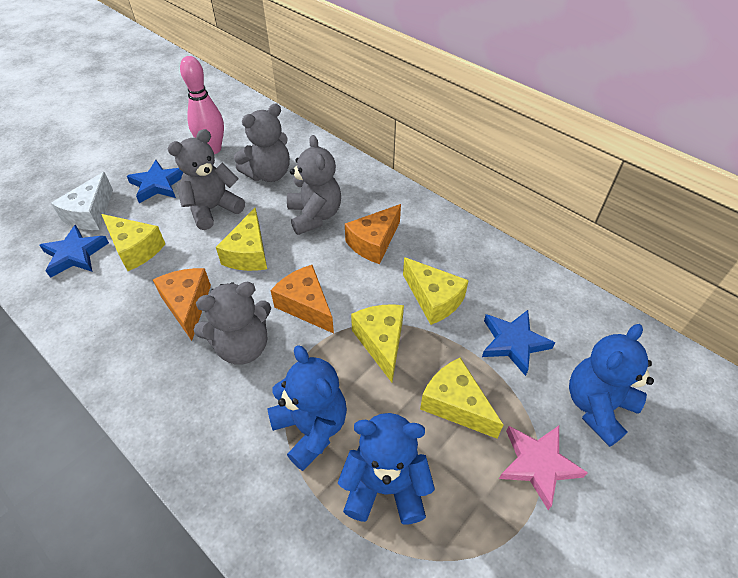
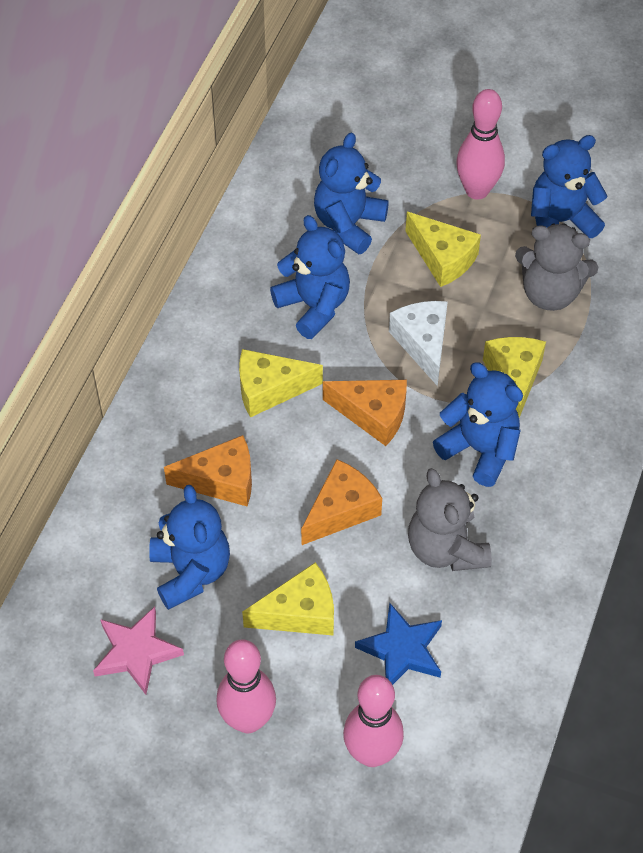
blue star: 3 -> 1
blue teddy bear: 3 -> 5
grey teddy bear: 4 -> 2
pink bowling pin: 1 -> 3
yellow cheese: 5 -> 4

